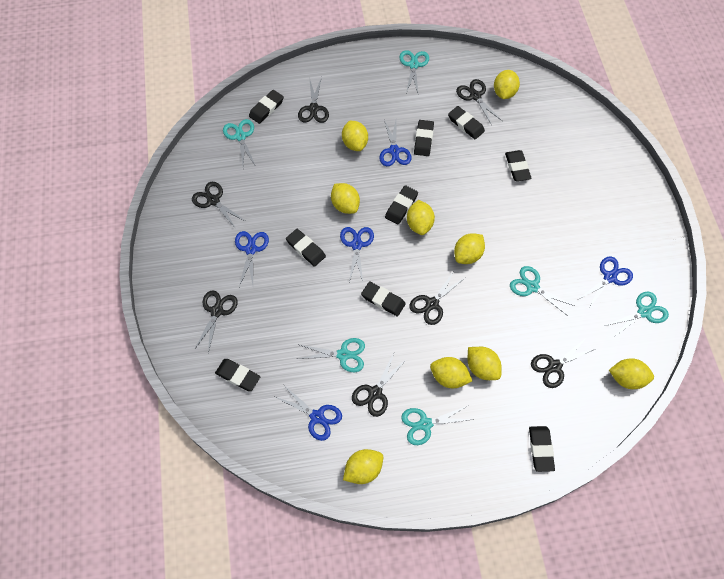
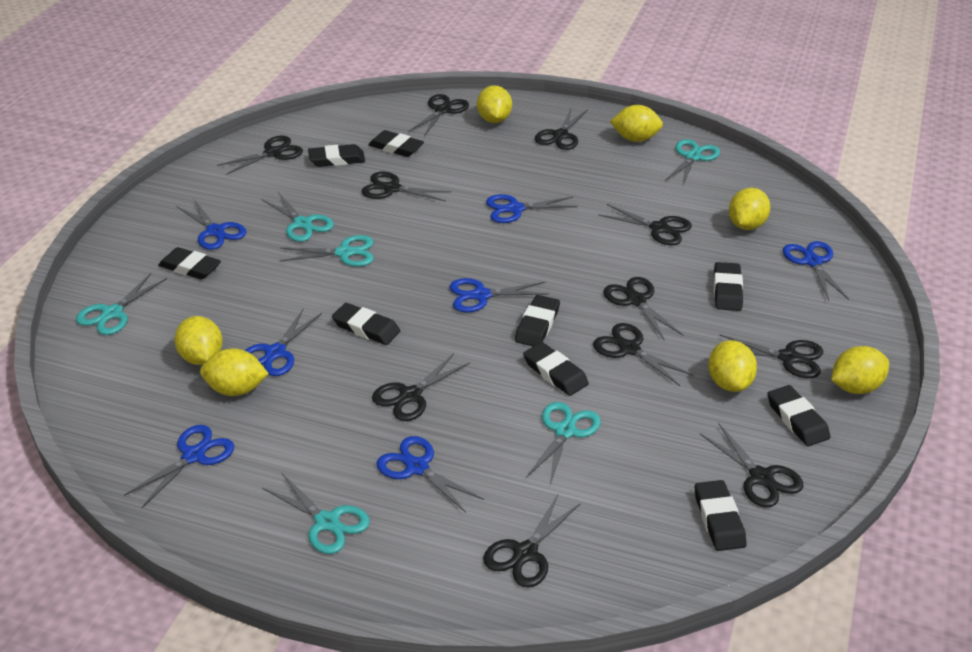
black scissors: 7 -> 11
blue scissors: 5 -> 7
yellow lemon: 9 -> 7

